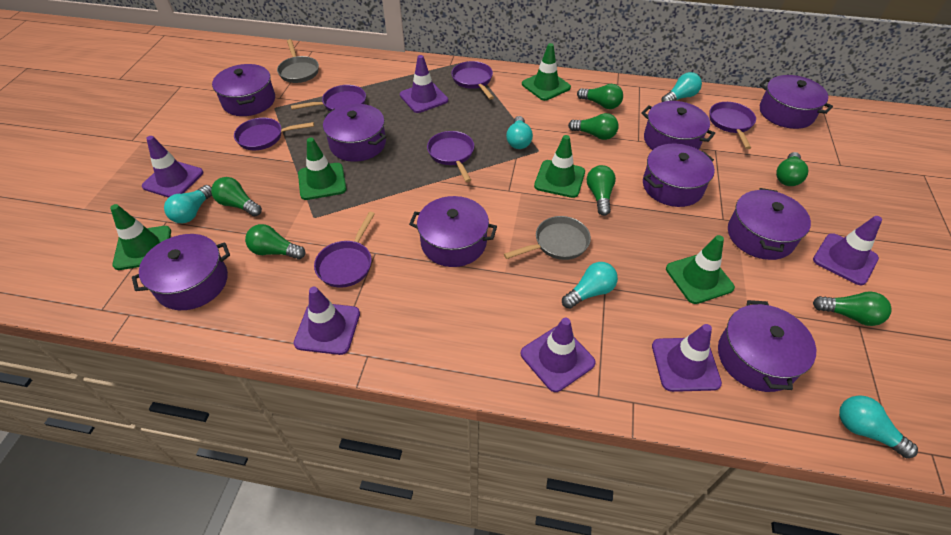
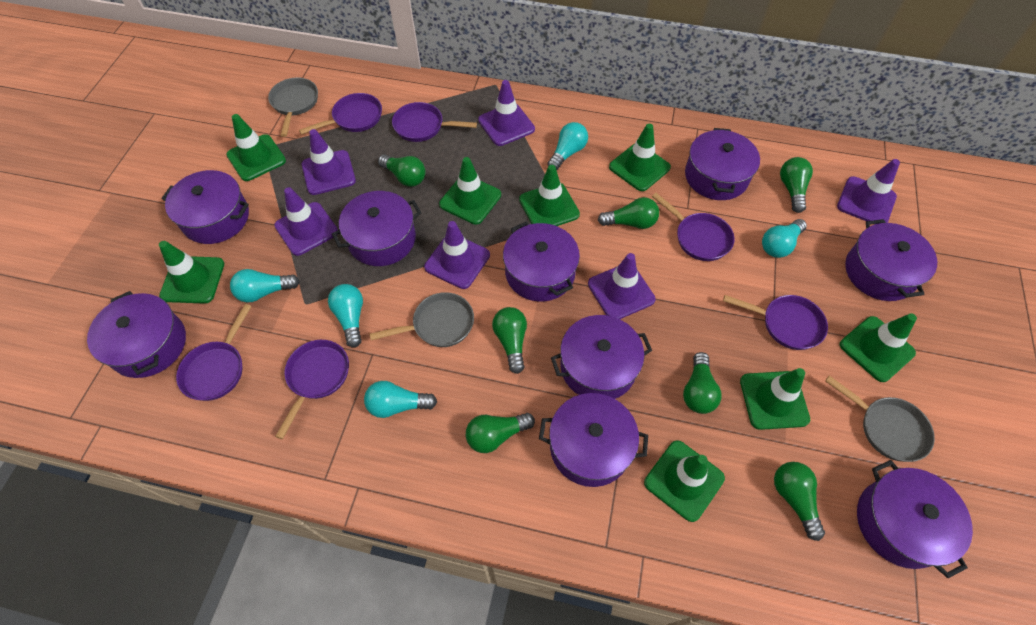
green traffic cone: 5 -> 8
grey pan: 2 -> 3

